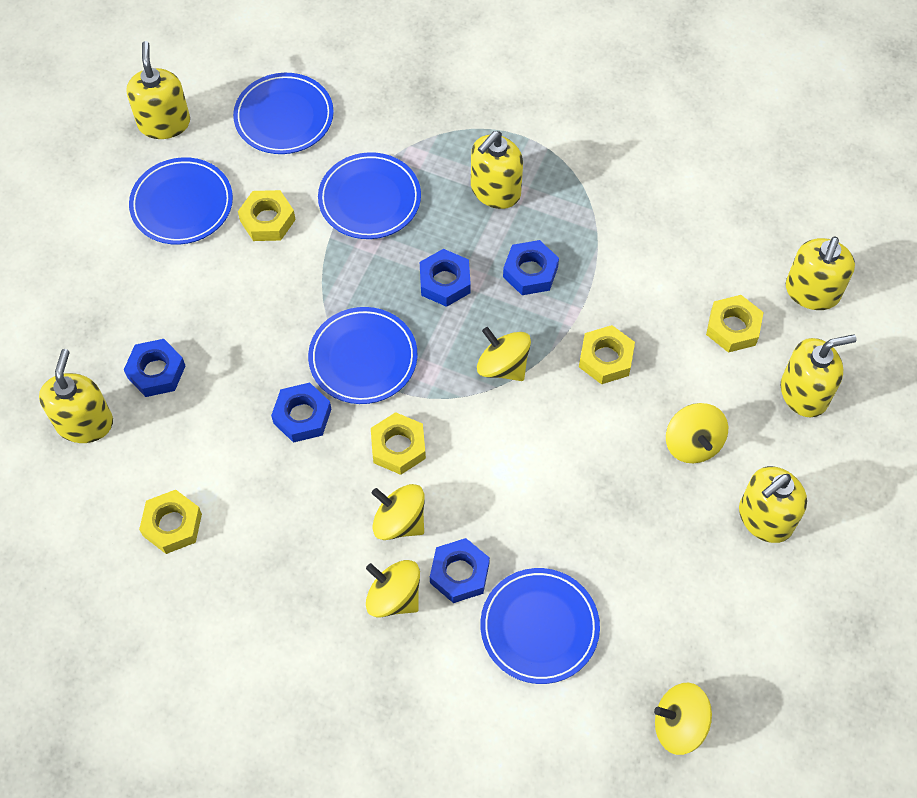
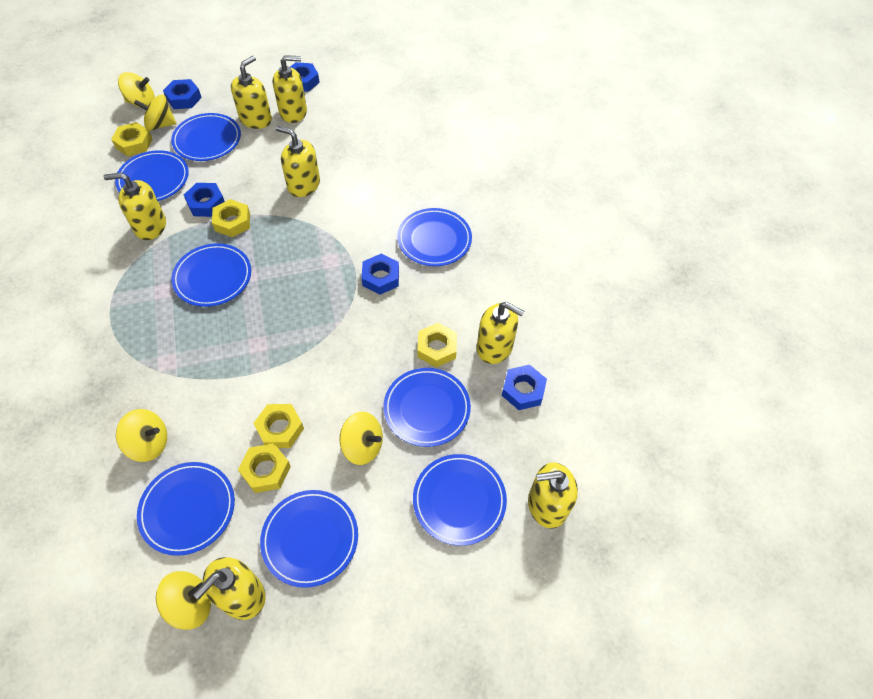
blue plate: 5 -> 8
yellow soap dispenser: 6 -> 7

